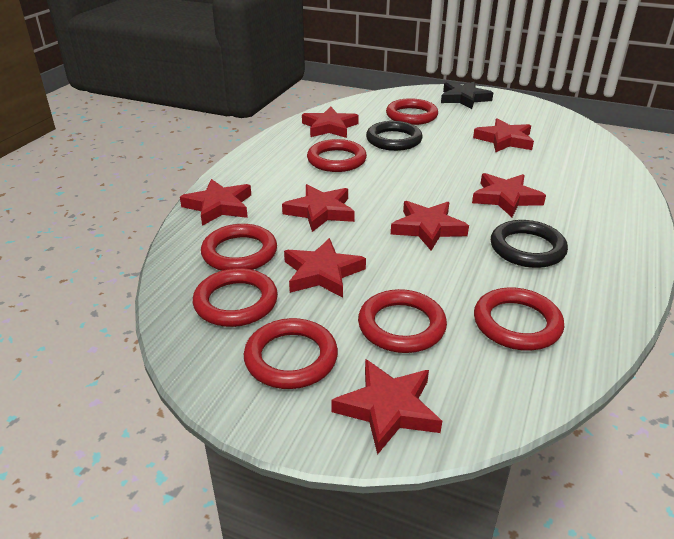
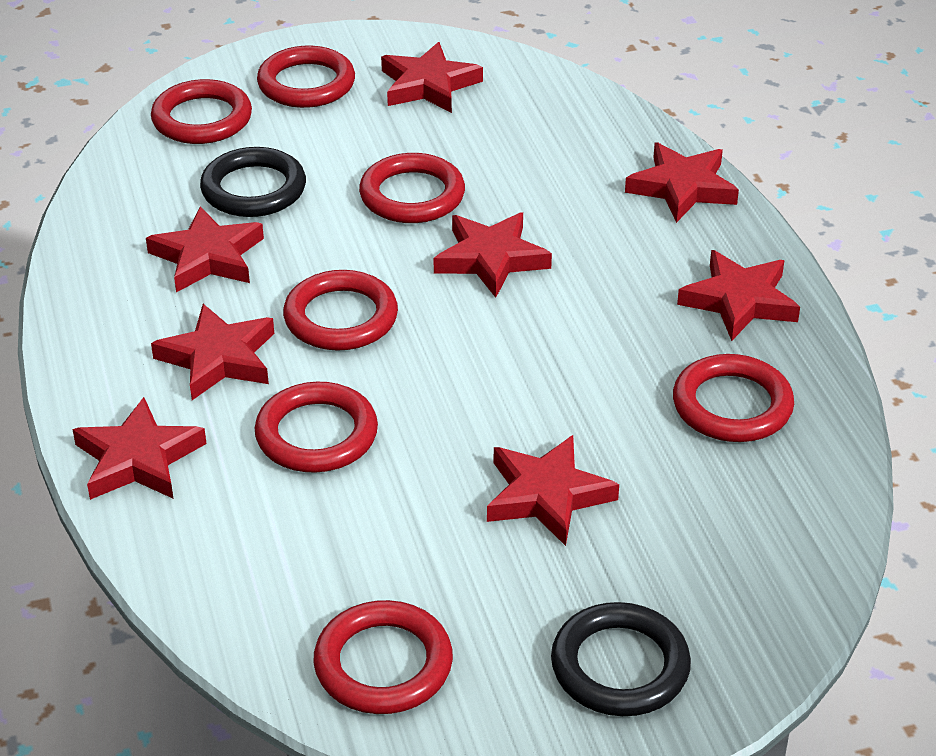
black star: 1 -> 0

